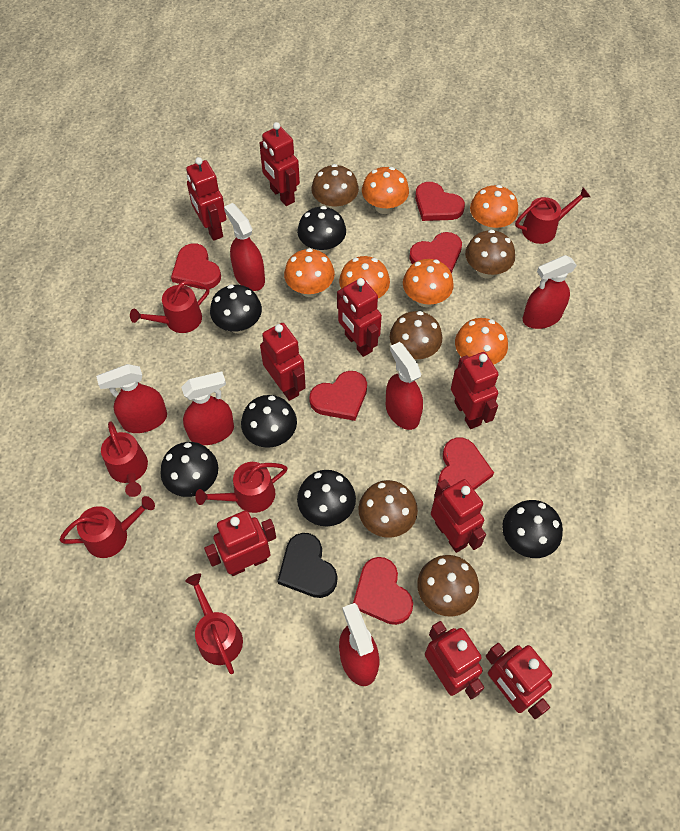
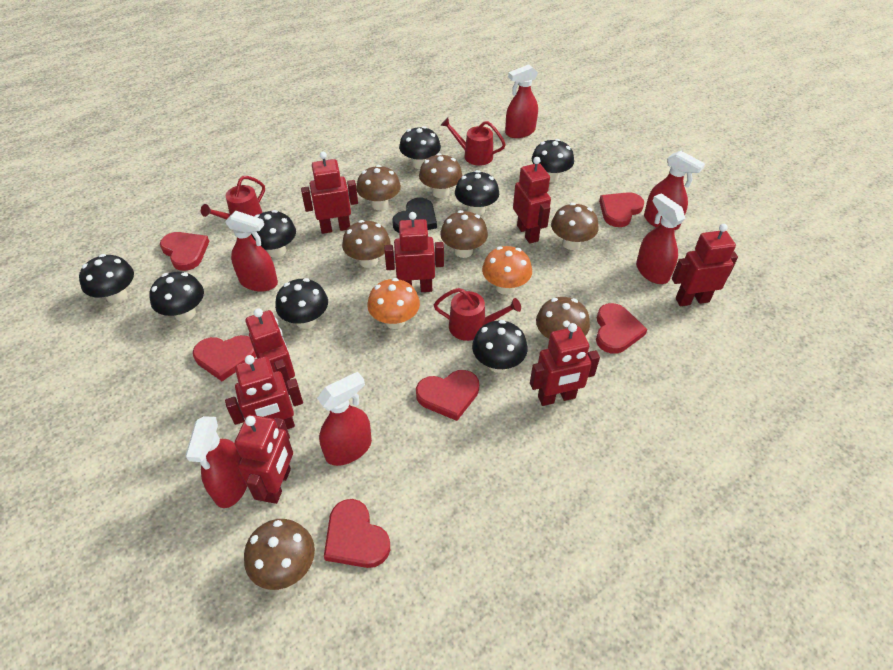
black mushroom: 6 -> 8
brown mushroom: 5 -> 7
orange mushroom: 6 -> 2
red robot: 9 -> 8
red watering can: 6 -> 3

